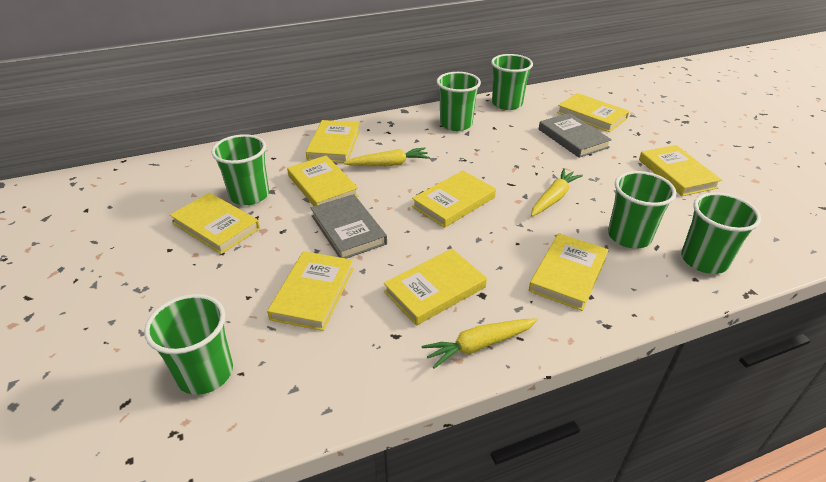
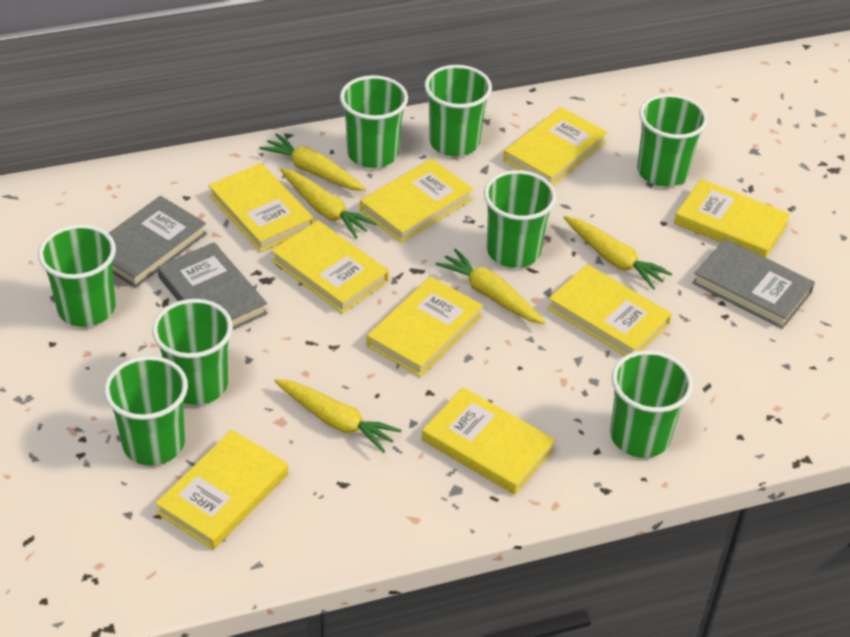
green cup: 6 -> 8
grey book: 2 -> 3
yellow carrot: 3 -> 5

